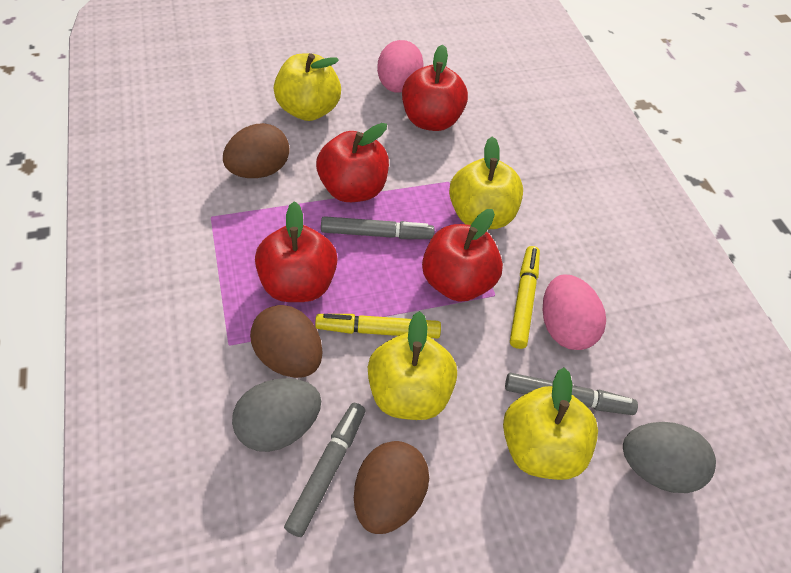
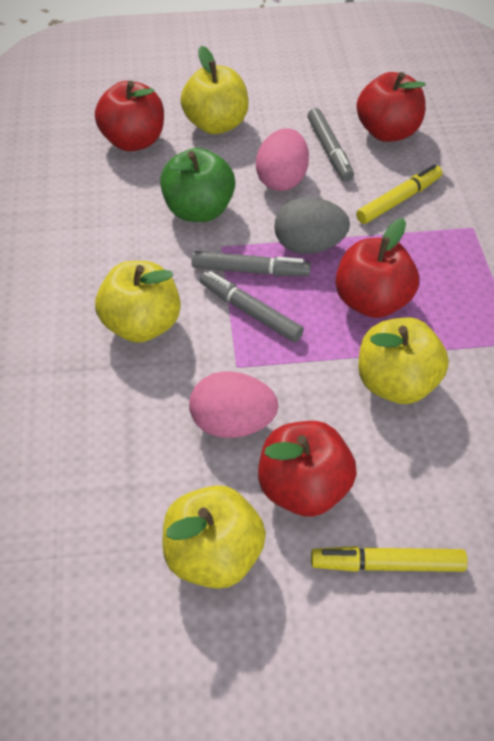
brown egg: 3 -> 0
green apple: 0 -> 1
grey egg: 2 -> 1

